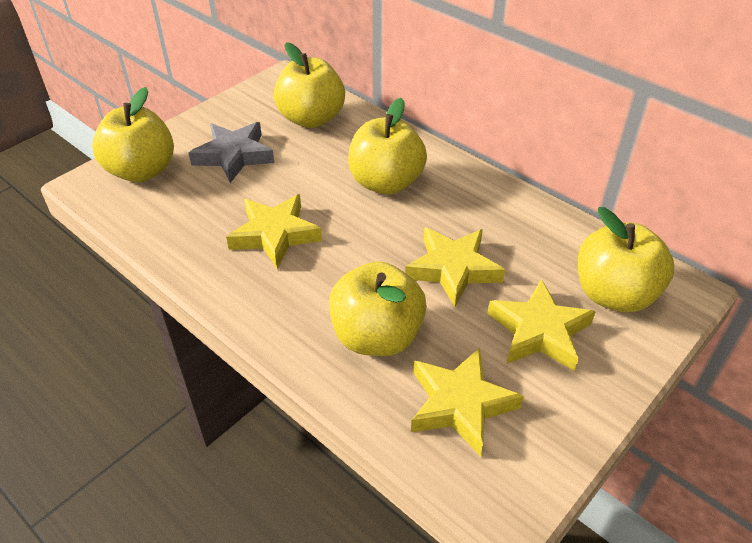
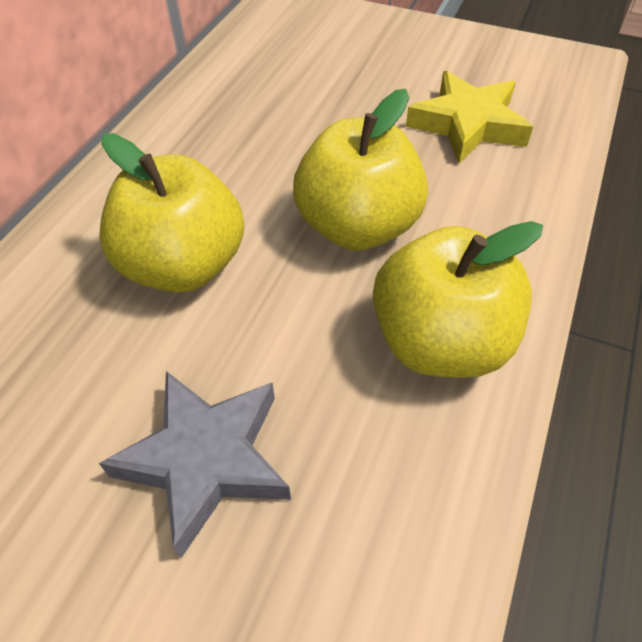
yellow apple: 5 -> 3
yellow star: 4 -> 1

